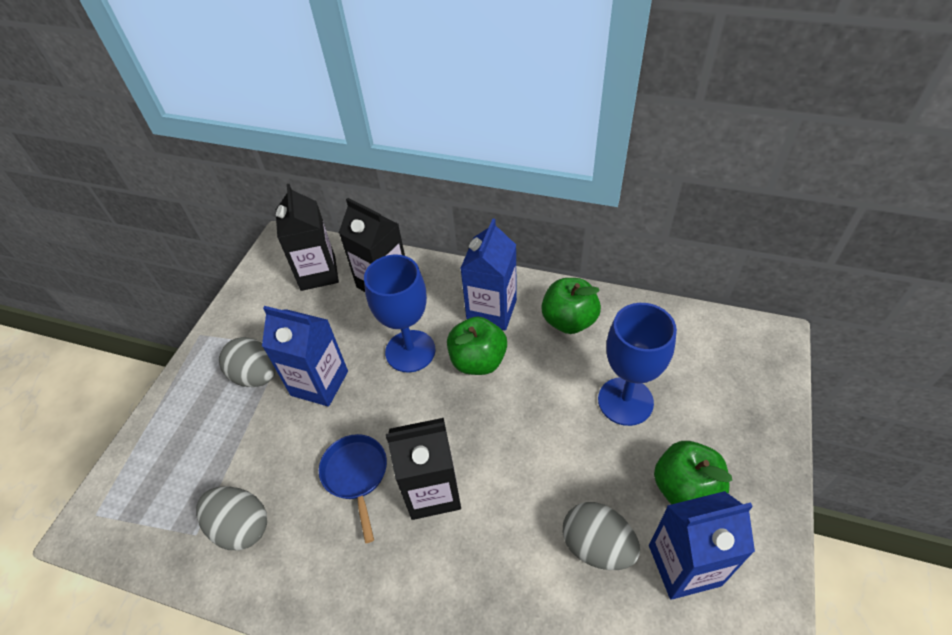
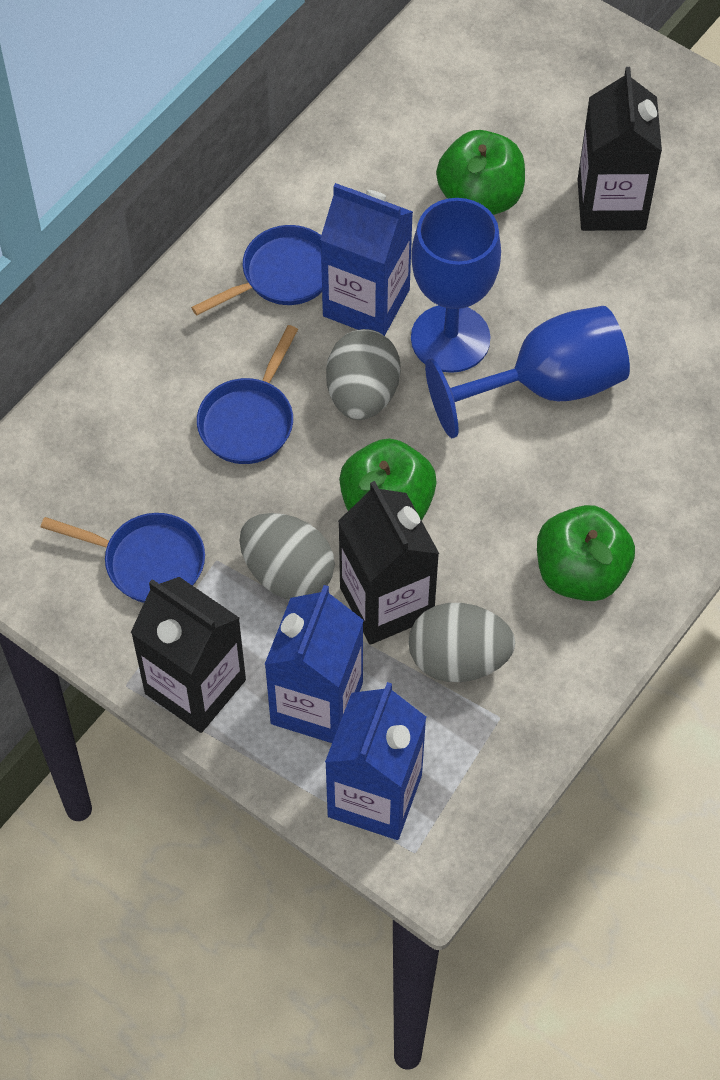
blue pan: 1 -> 3

